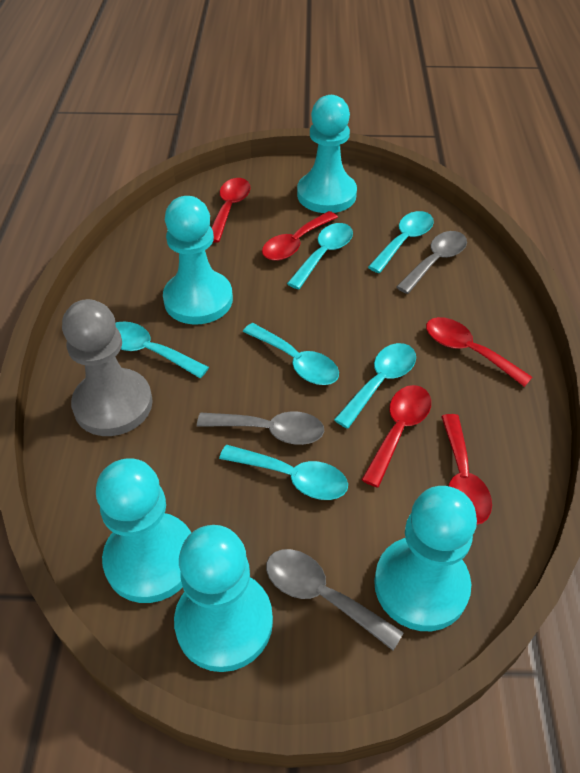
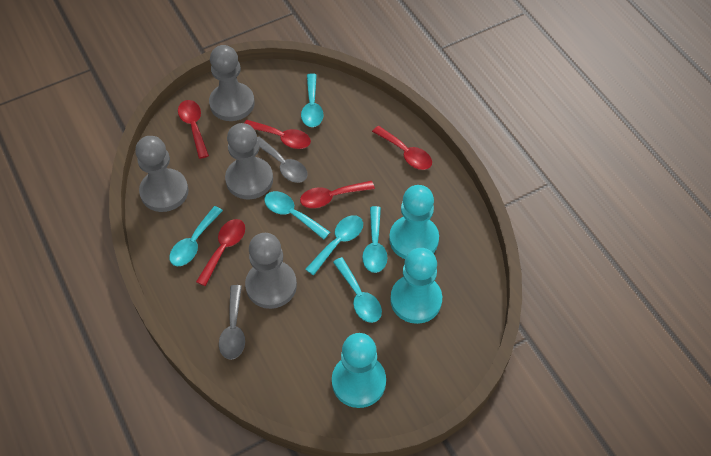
grey pawn: 1 -> 4
grey spoon: 3 -> 2
turquoise pawn: 5 -> 3

